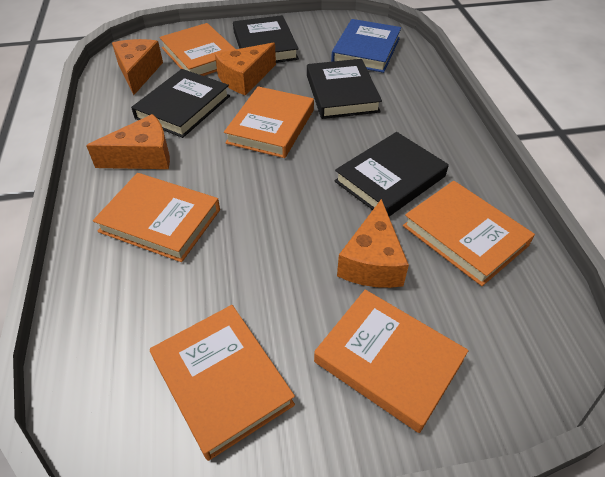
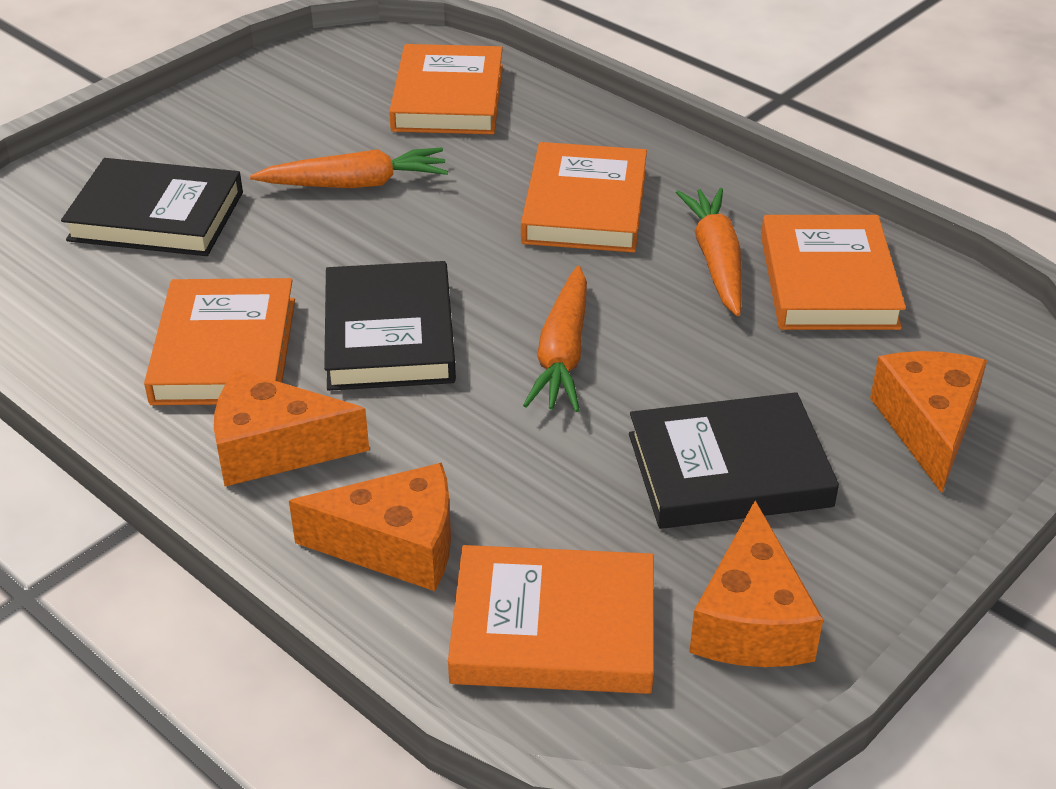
black book: 4 -> 3
blue book: 1 -> 0
orange book: 6 -> 5
orange carrot: 0 -> 3

